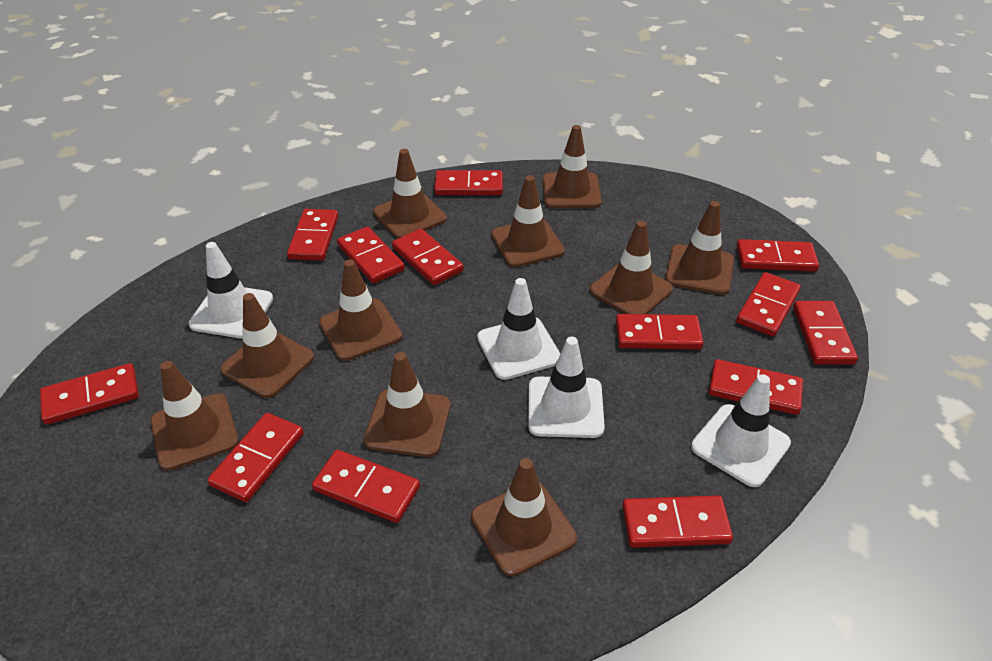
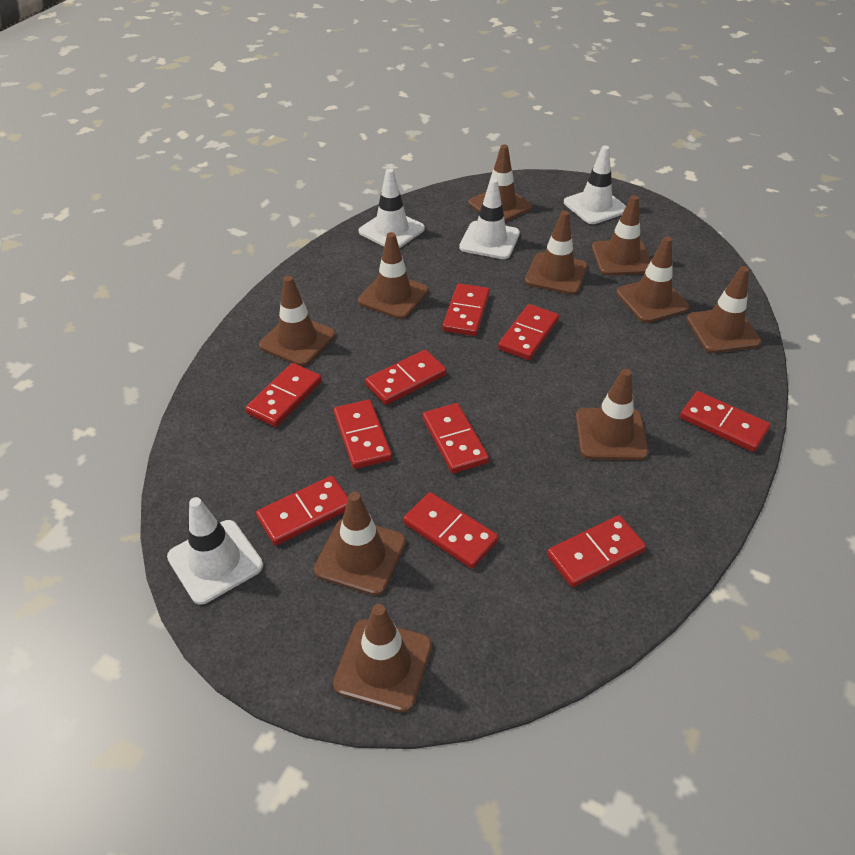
red domino: 13 -> 10

